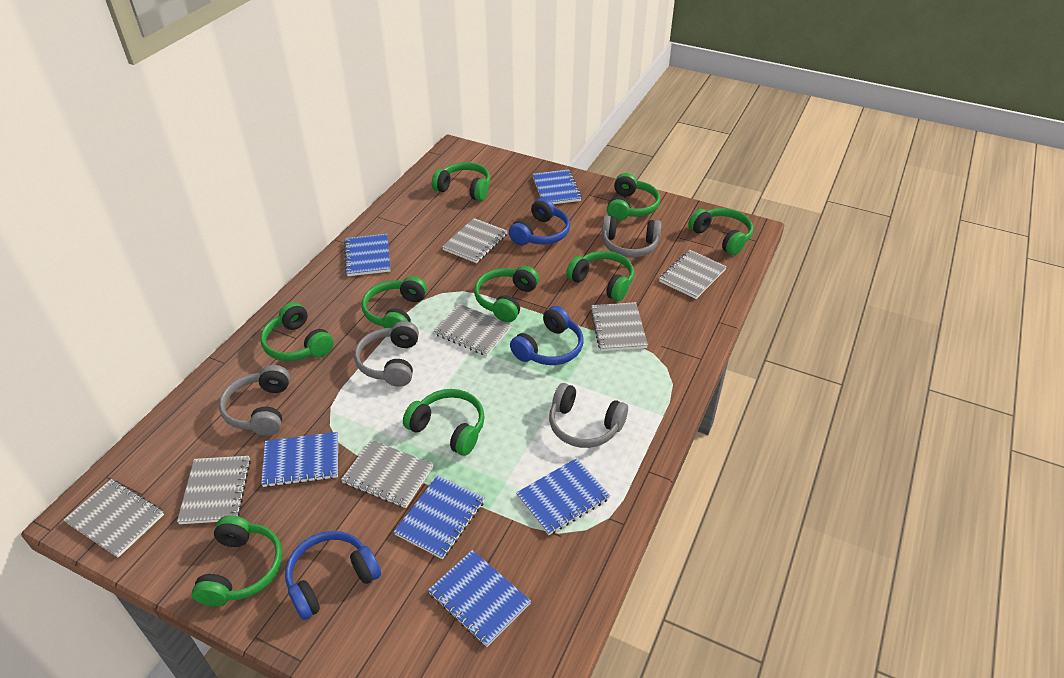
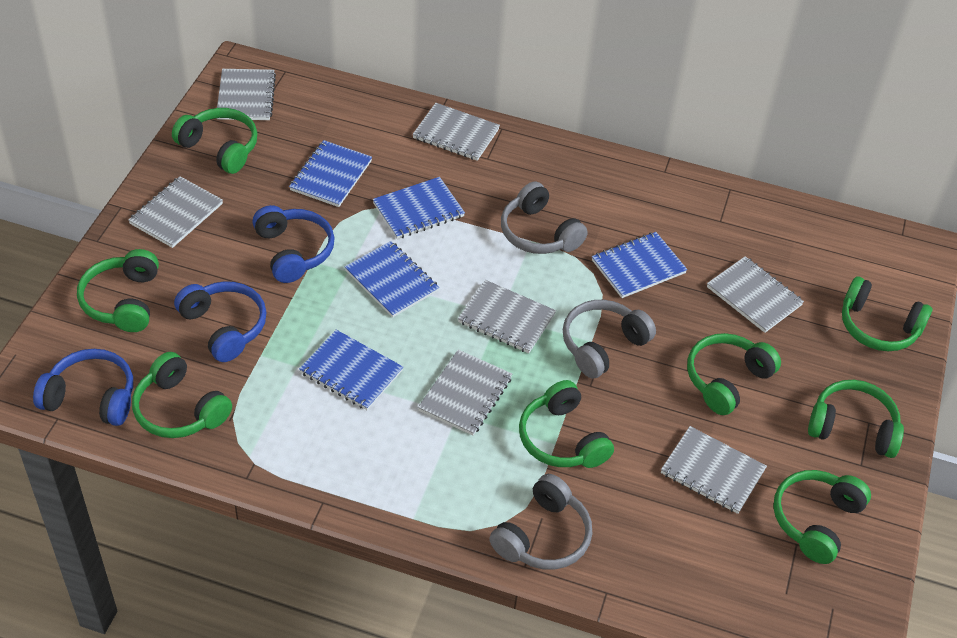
blue notebook: 6 -> 5
green headphones: 9 -> 8
grey headphones: 4 -> 3

